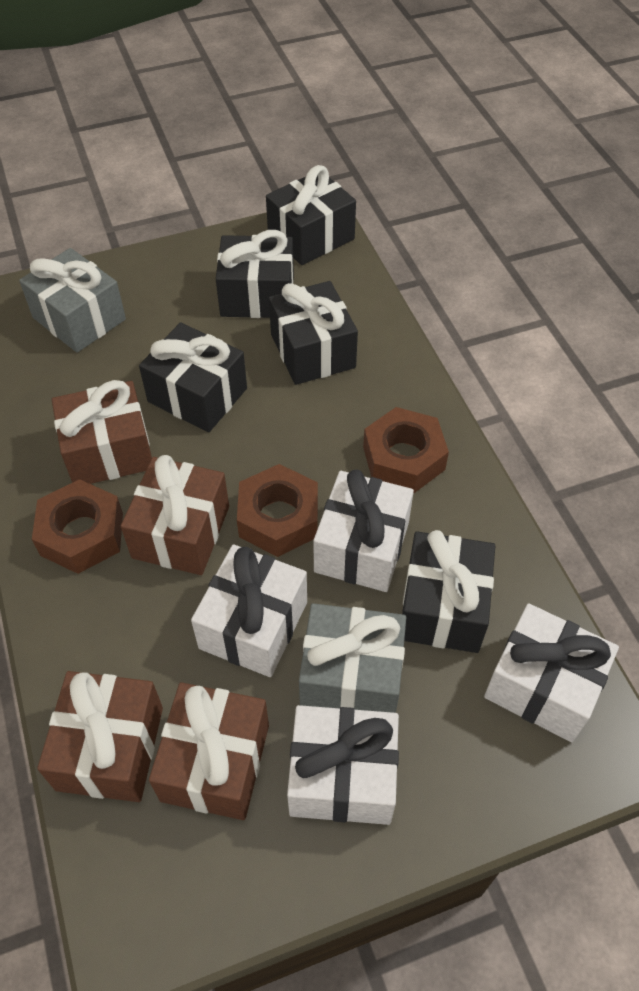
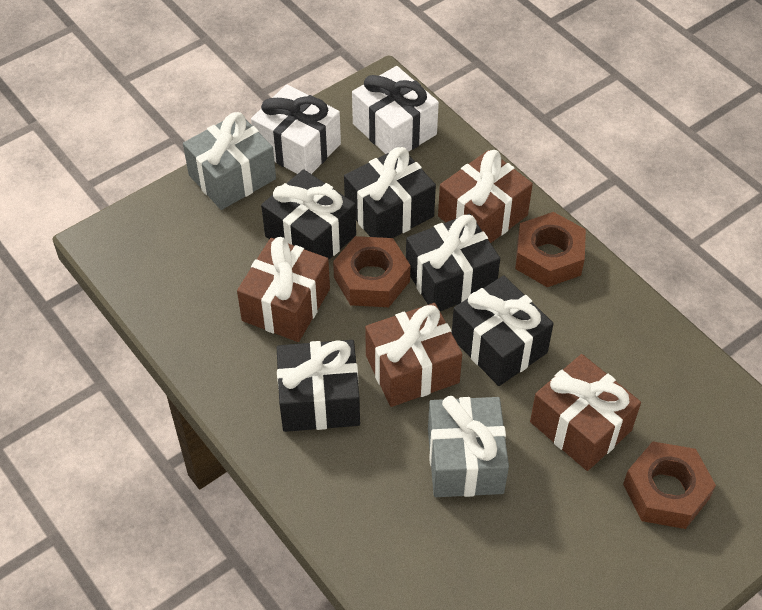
white gift: 4 -> 2

